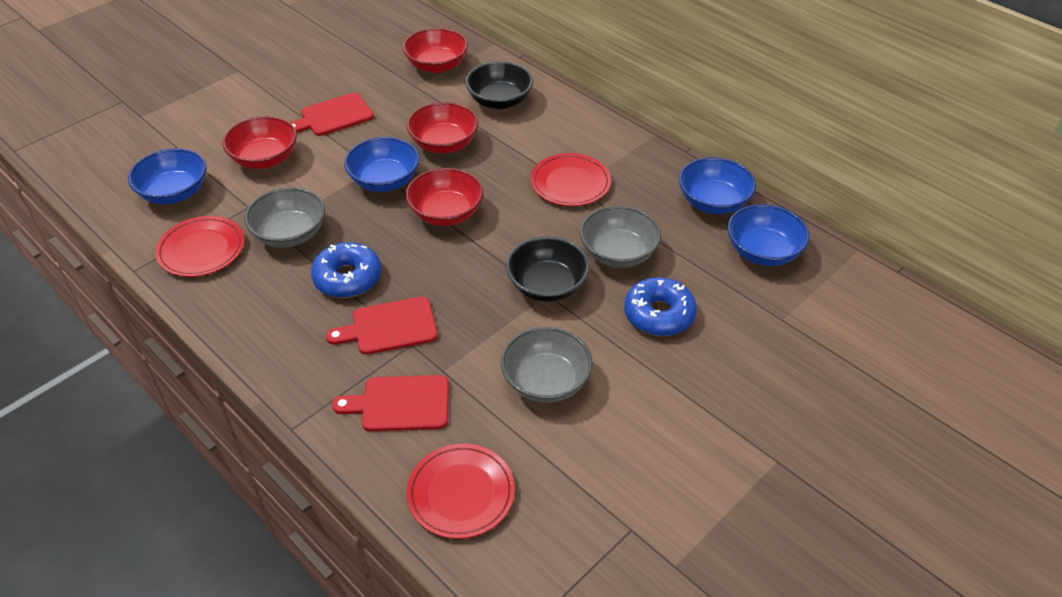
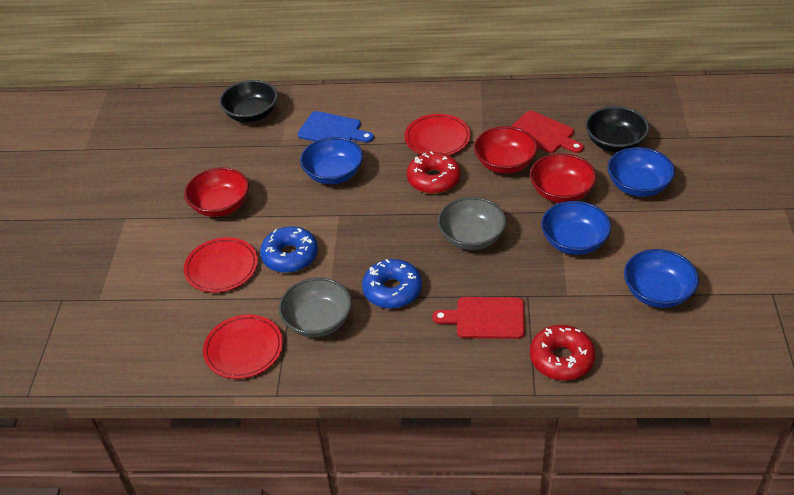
blue cutting board: 0 -> 1
grey bowl: 3 -> 2
red bowl: 4 -> 3
red cutting board: 3 -> 2
red donut: 0 -> 2

